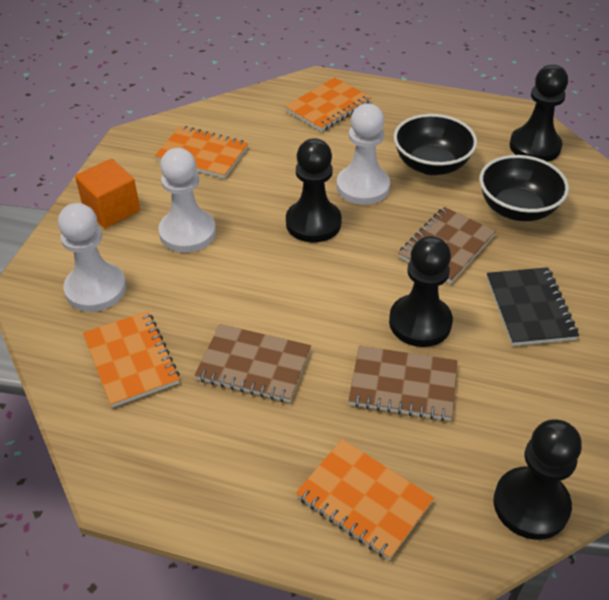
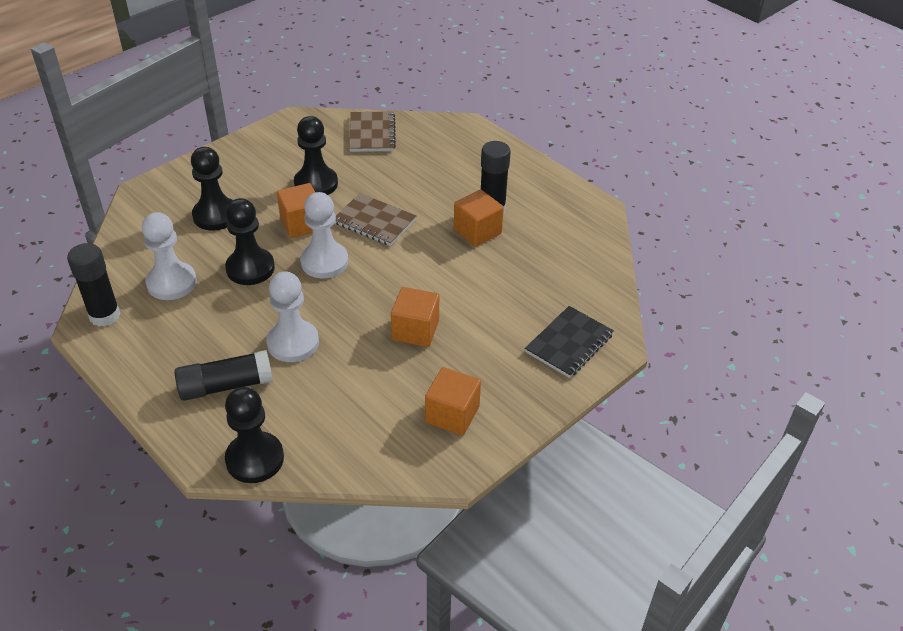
black bowl: 2 -> 0
black glue stick: 0 -> 3
brown notebook: 3 -> 2
orange cube: 1 -> 4
orange notebook: 4 -> 0

